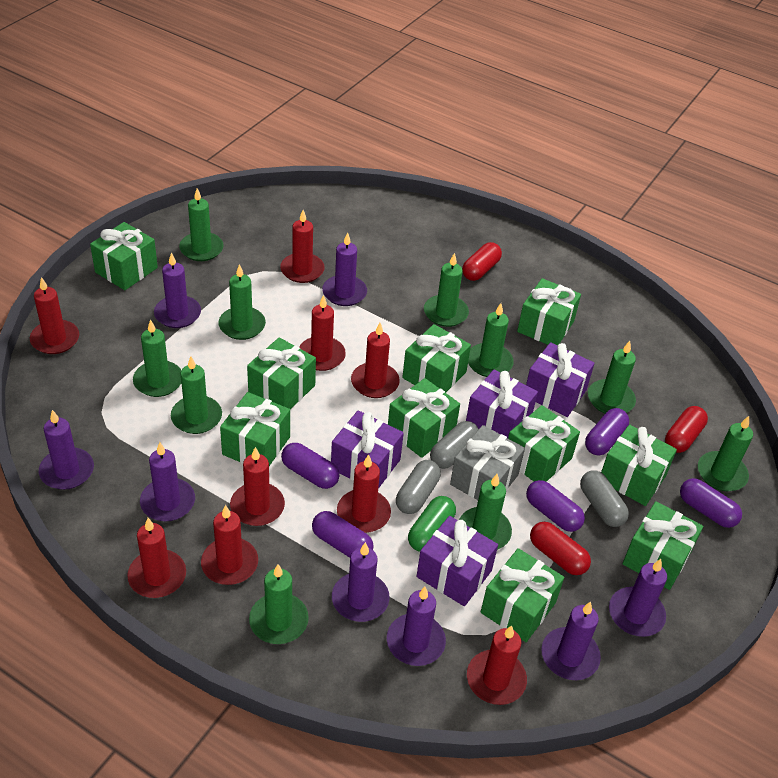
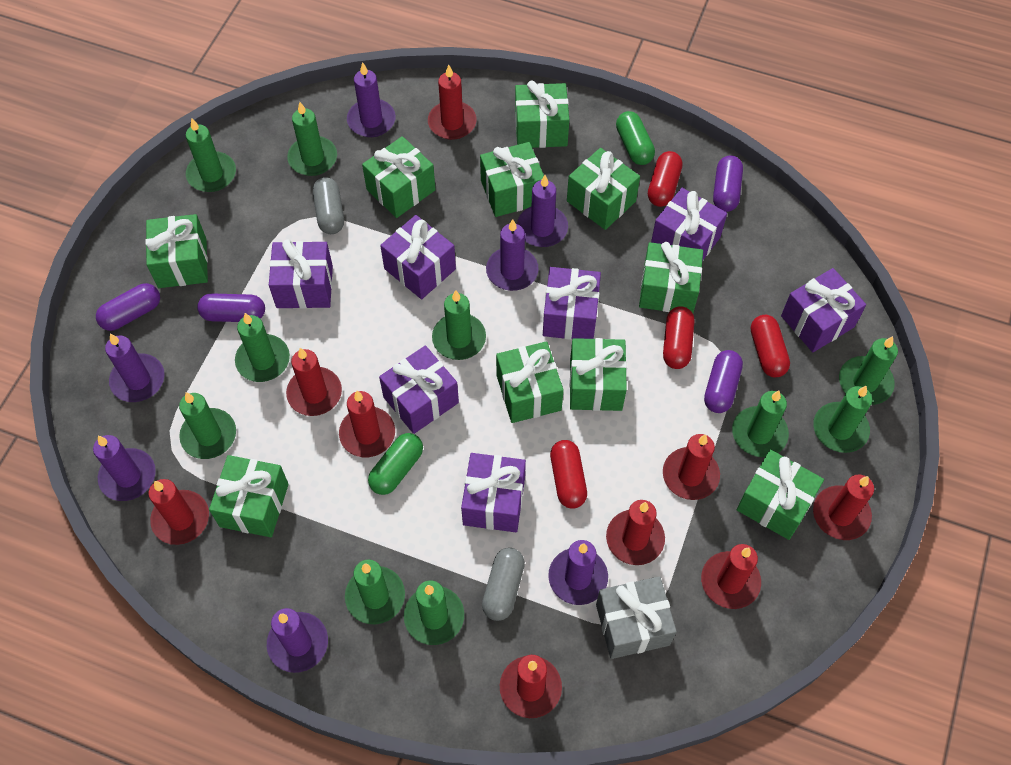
green capsule: 1 -> 2
grey capsule: 3 -> 2
purple candle: 8 -> 7
purple capsule: 5 -> 4
purple gift: 4 -> 7
red capsule: 3 -> 4

